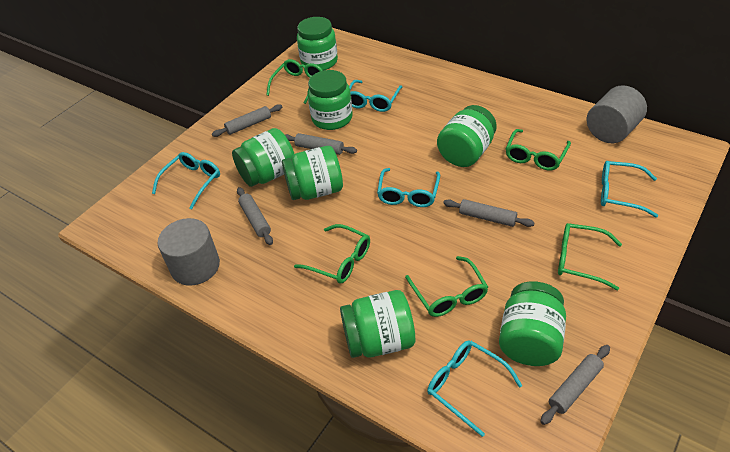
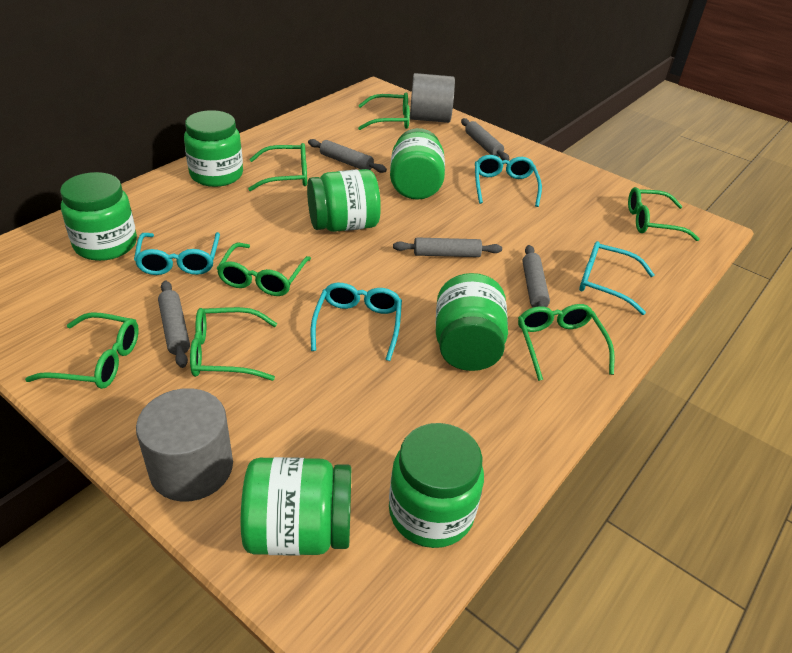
green glasses: 5 -> 7
turquoise glasses: 5 -> 4

